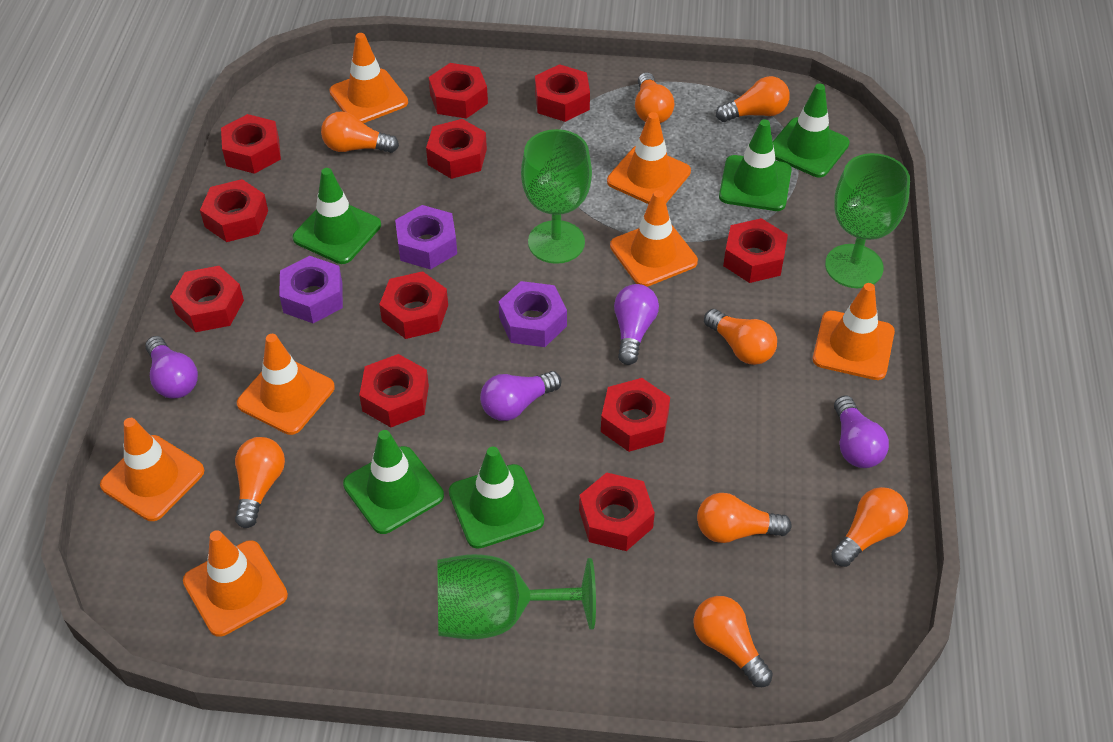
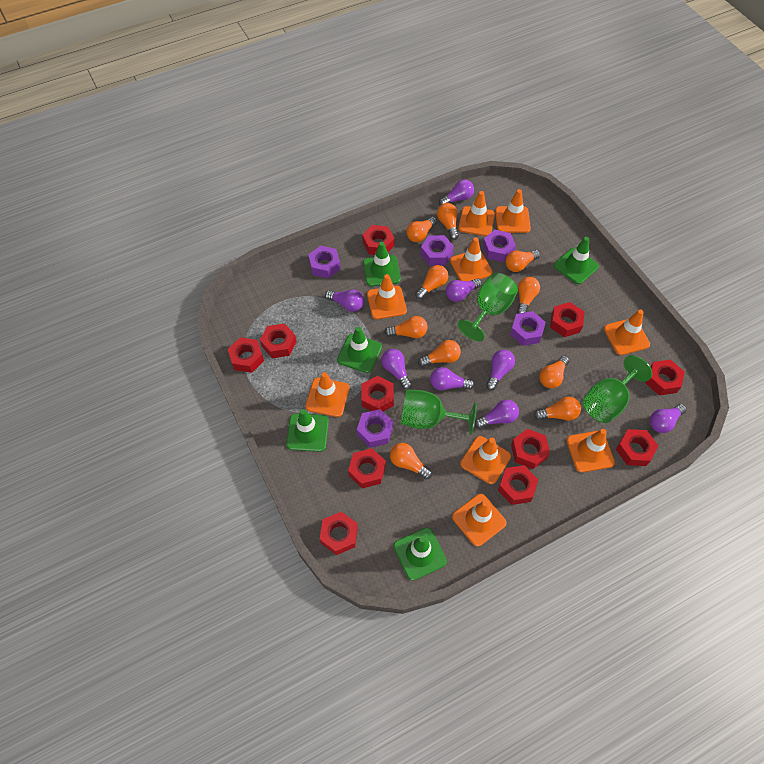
orange light bulb: 8 -> 10
orange traffic cone: 7 -> 9
purple light bulb: 4 -> 8
purple nut: 3 -> 5

